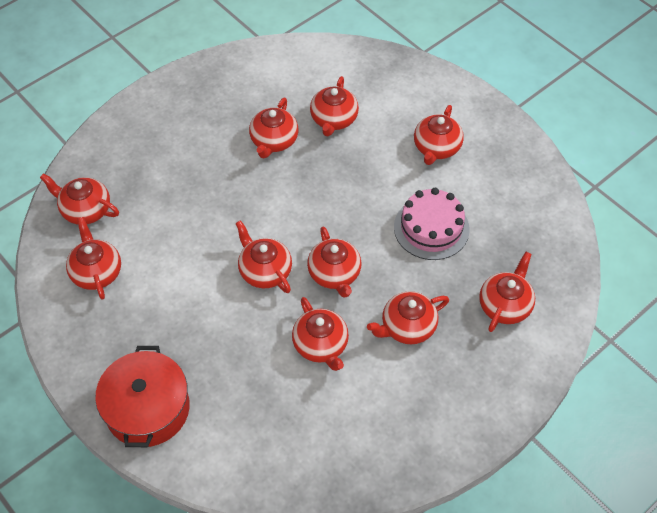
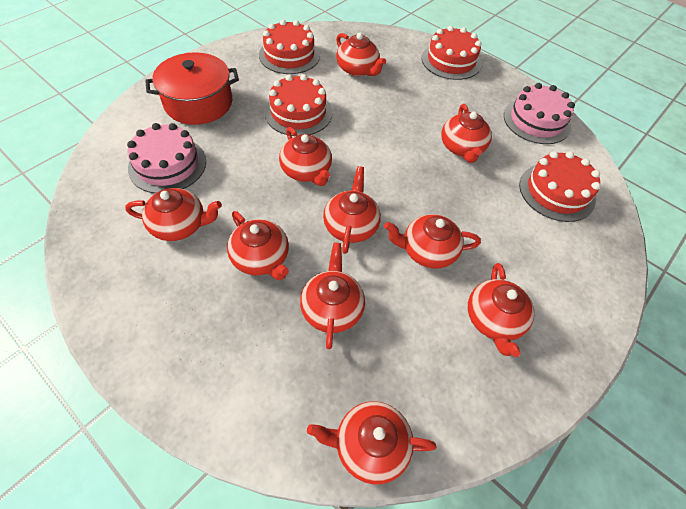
pink cake: 1 -> 2
red cake: 0 -> 4

